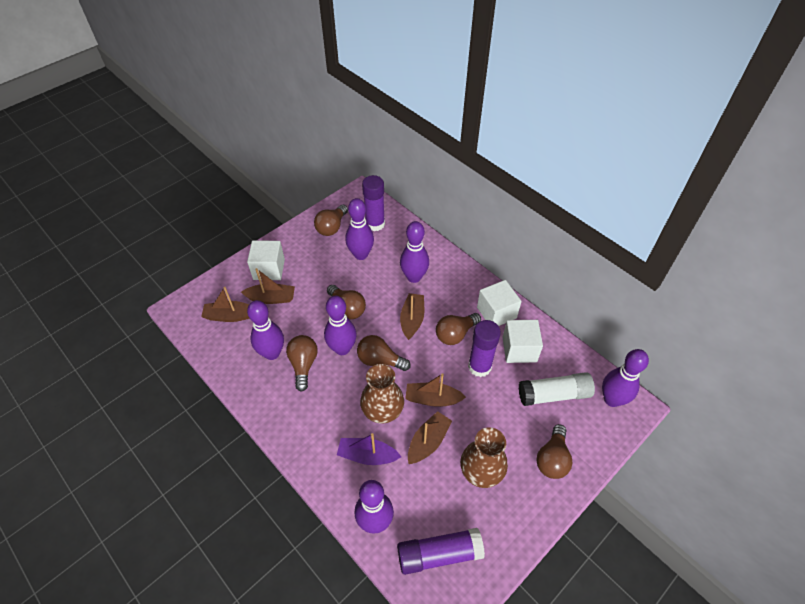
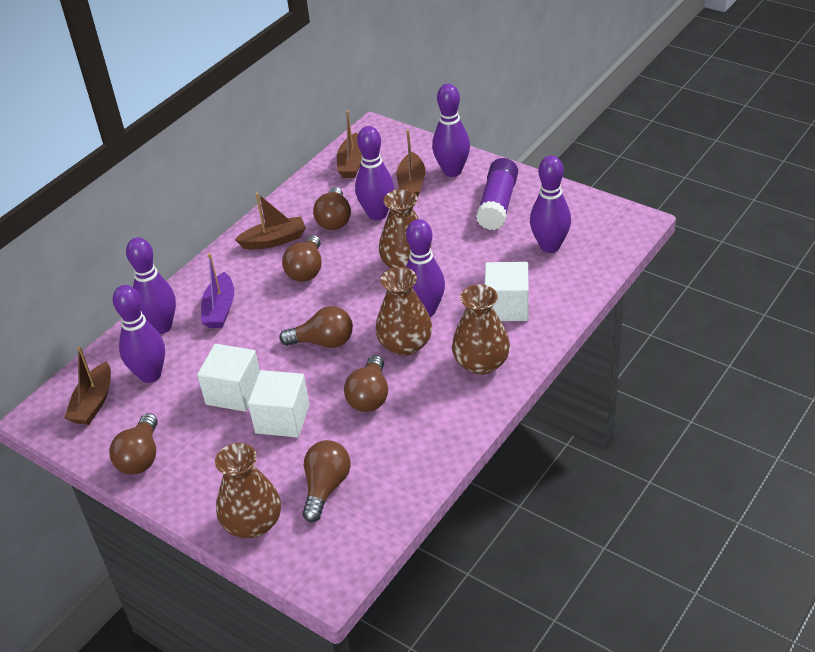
brown boat: 5 -> 4
brown vase: 2 -> 4
purple glue stick: 3 -> 1
white glue stick: 1 -> 0

